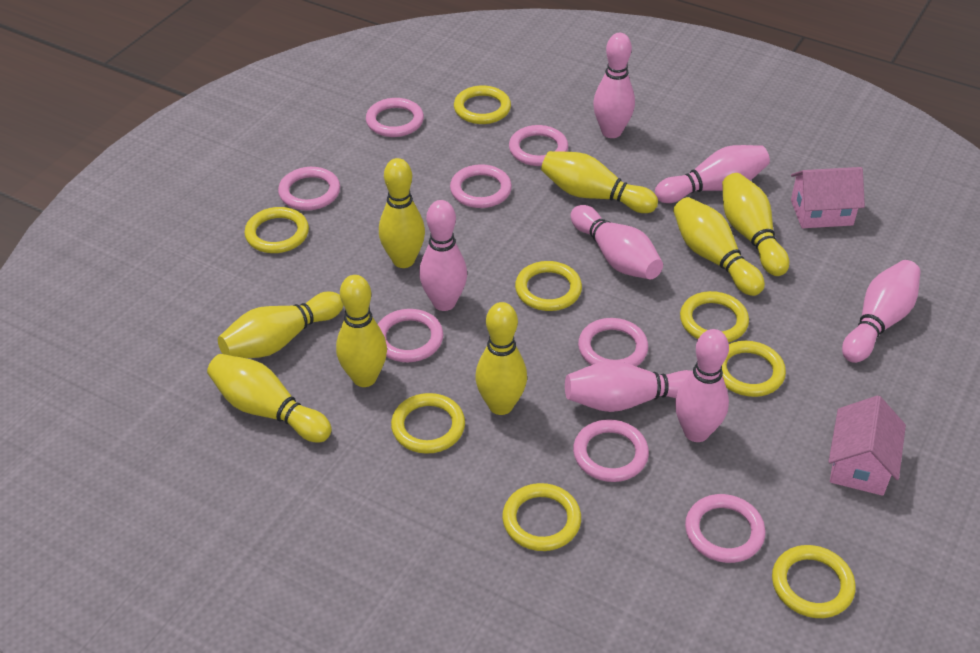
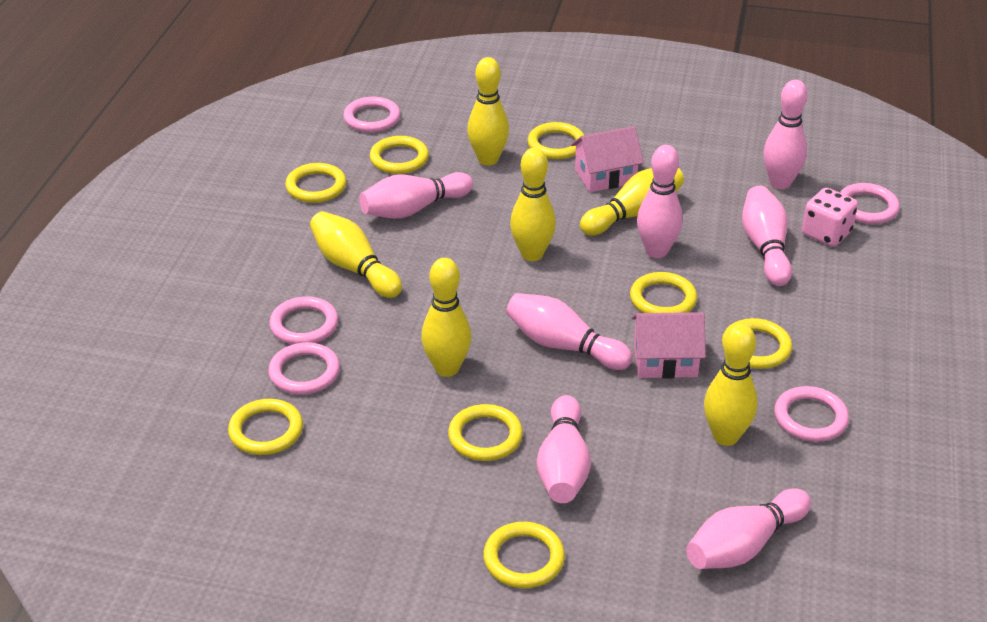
pink dice: 0 -> 1
pink ring: 8 -> 5
yellow bowling pin: 8 -> 6

